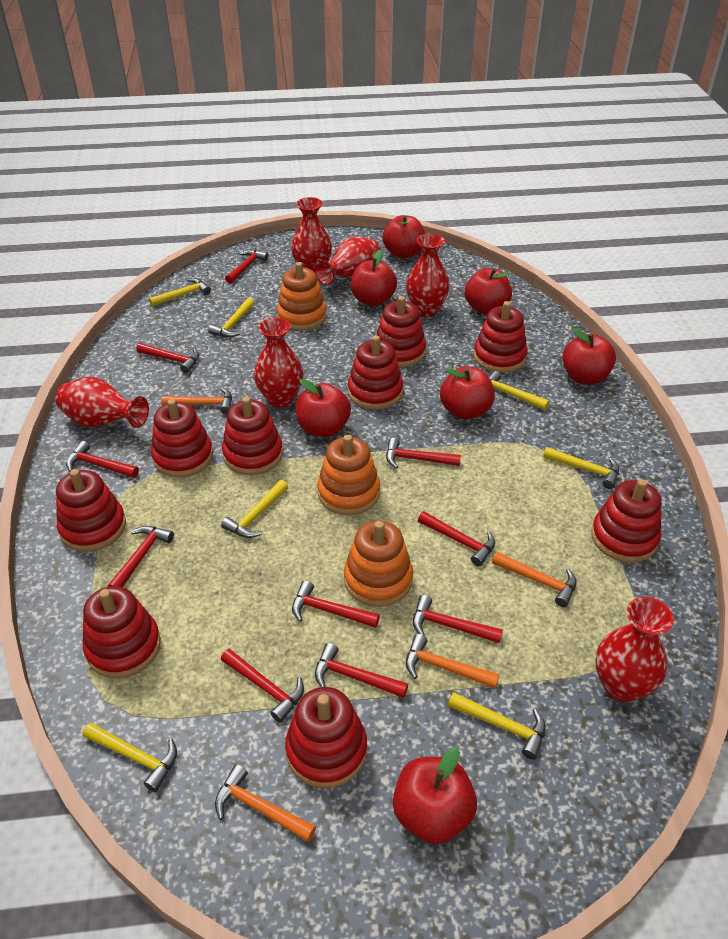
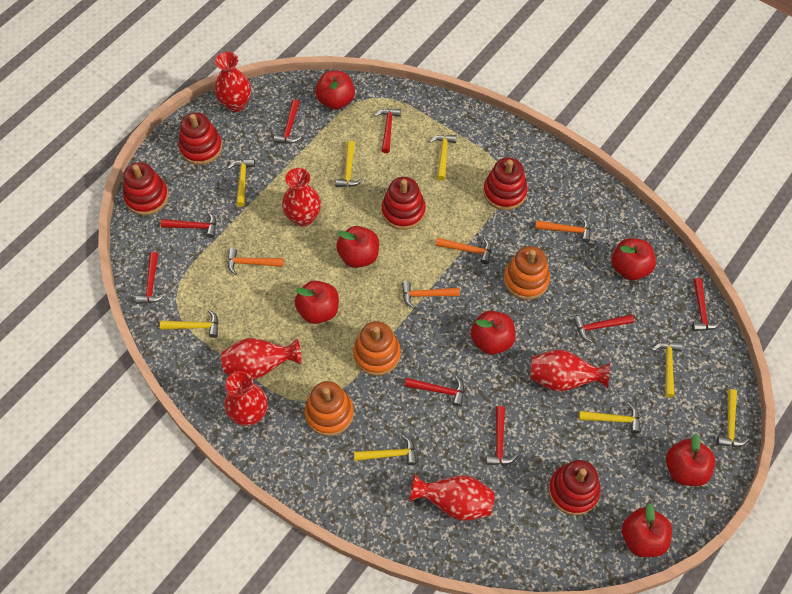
red hammer: 10 -> 8
red stacking toy: 9 -> 5
yellow hammer: 7 -> 8

